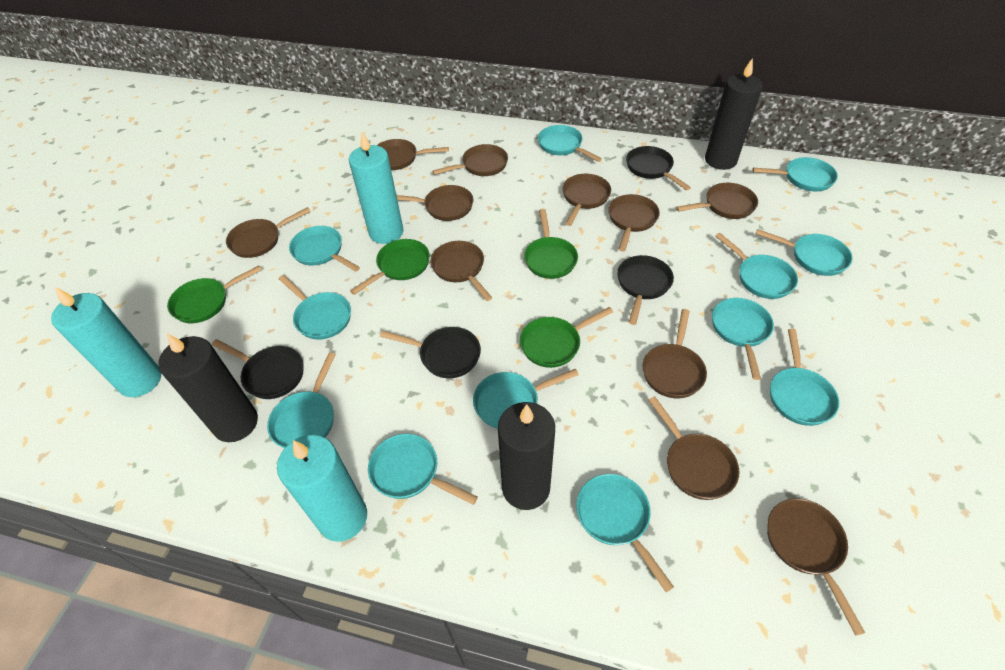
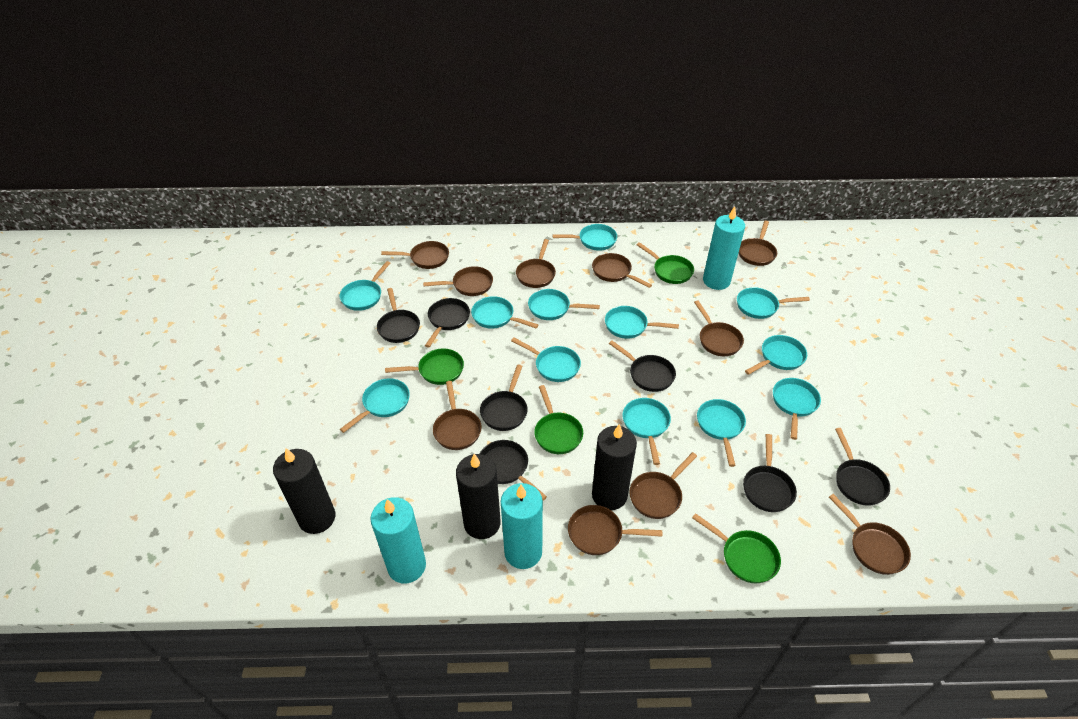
black pan: 4 -> 7
brown pan: 11 -> 10

